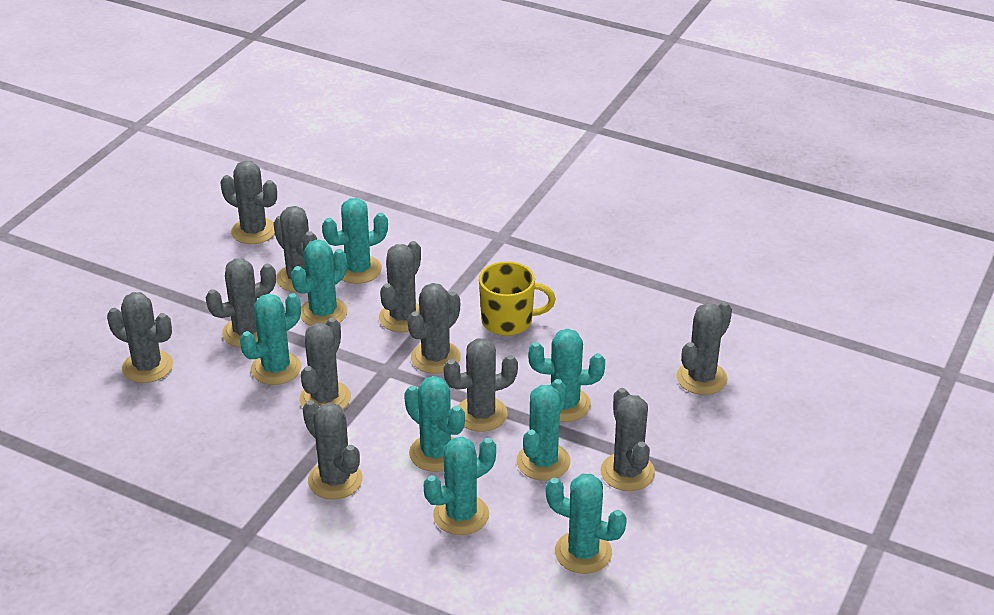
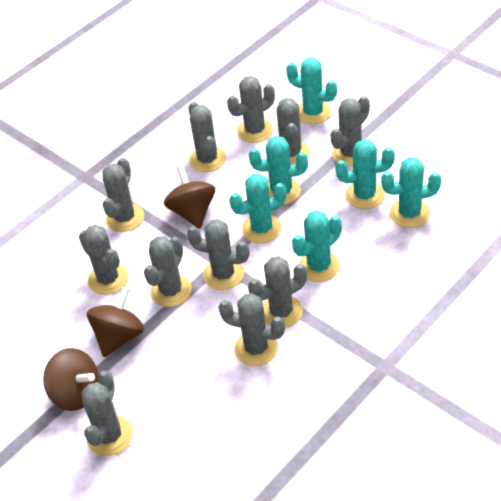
brown spinning top: 0 -> 3
turquoise cactus: 8 -> 6
yellow mug: 1 -> 0

